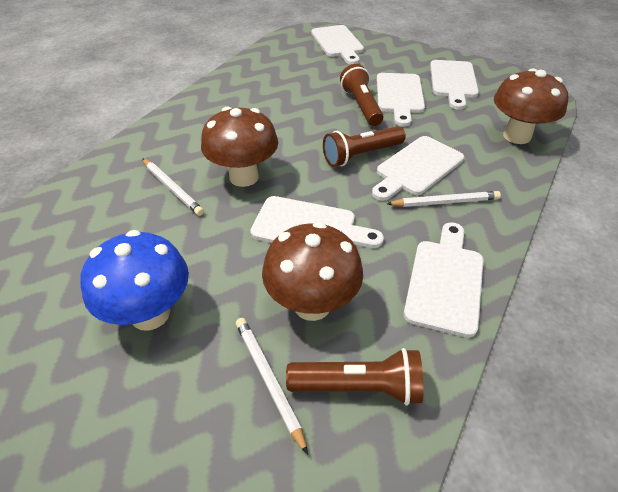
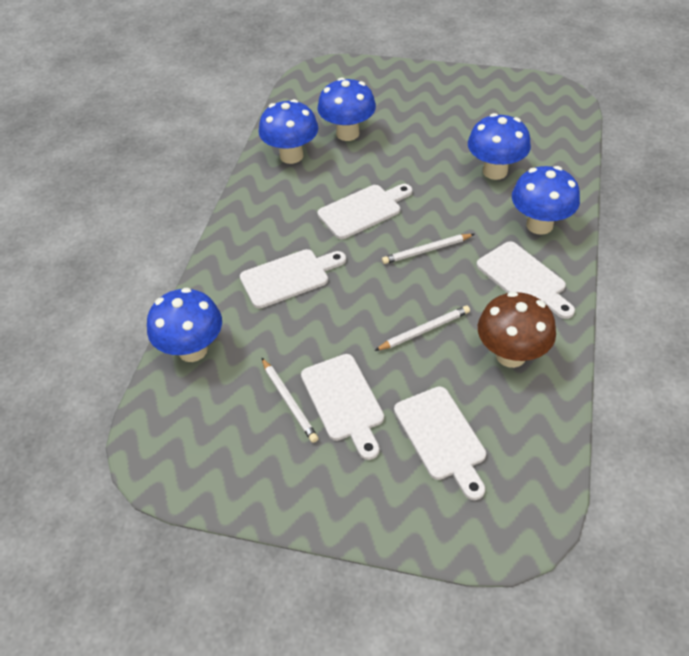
blue mushroom: 1 -> 5
brown flashlight: 3 -> 0
brown mushroom: 3 -> 1
white cutting board: 6 -> 5

